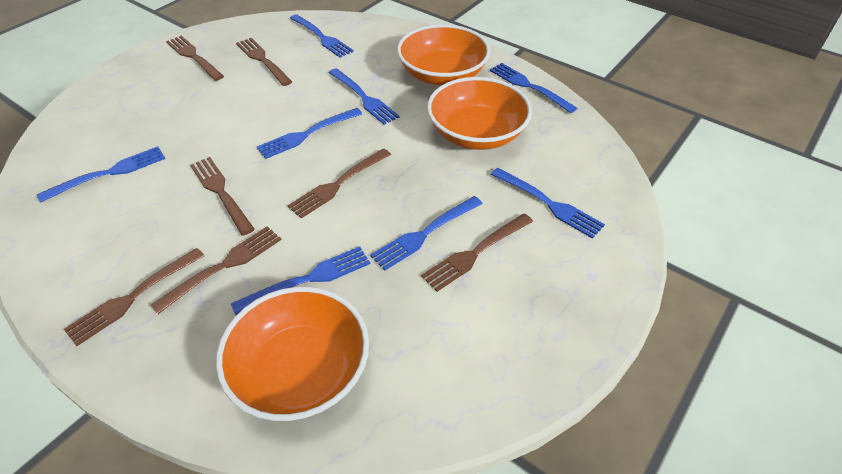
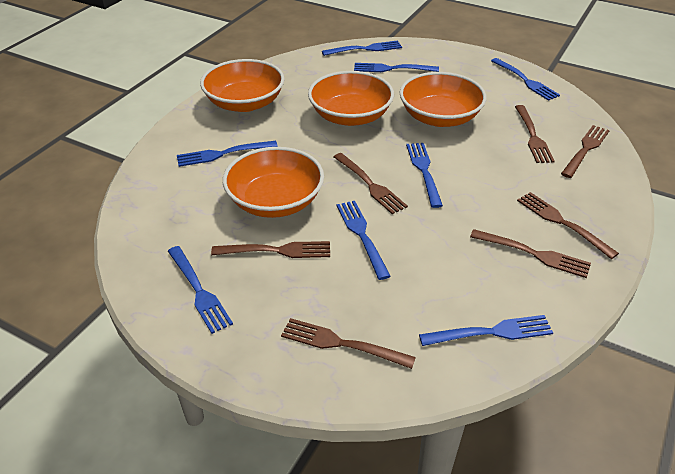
orange bowl: 3 -> 4

